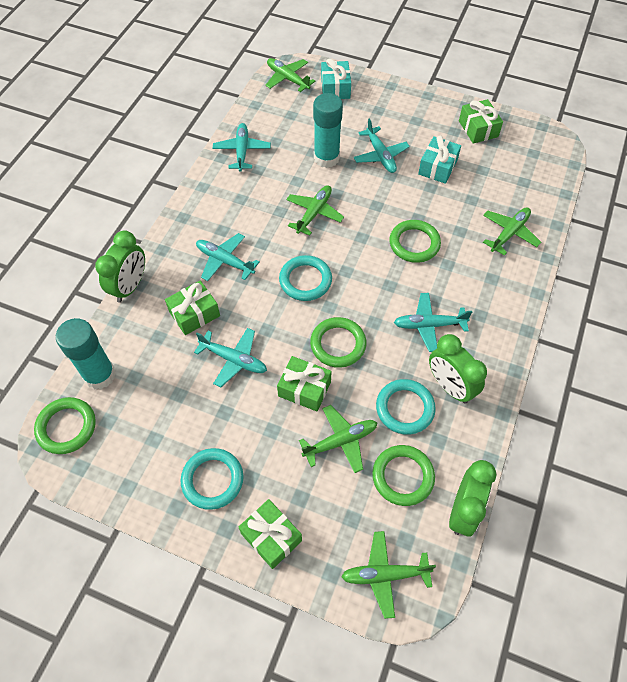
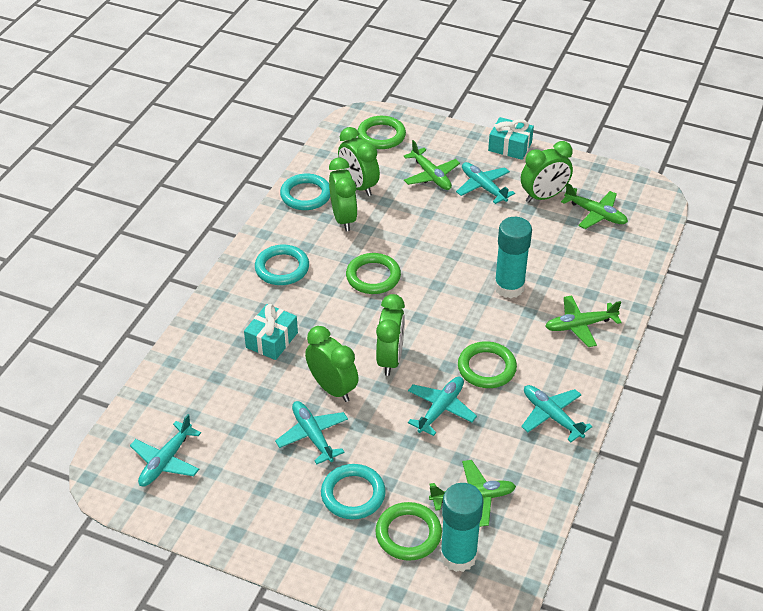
green clock: 3 -> 5
green gift: 4 -> 0
green plane: 5 -> 4

